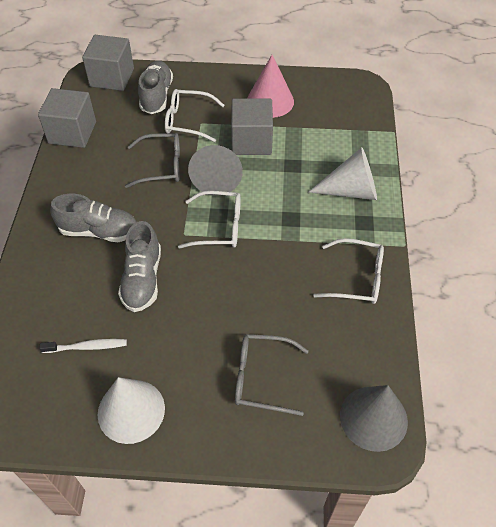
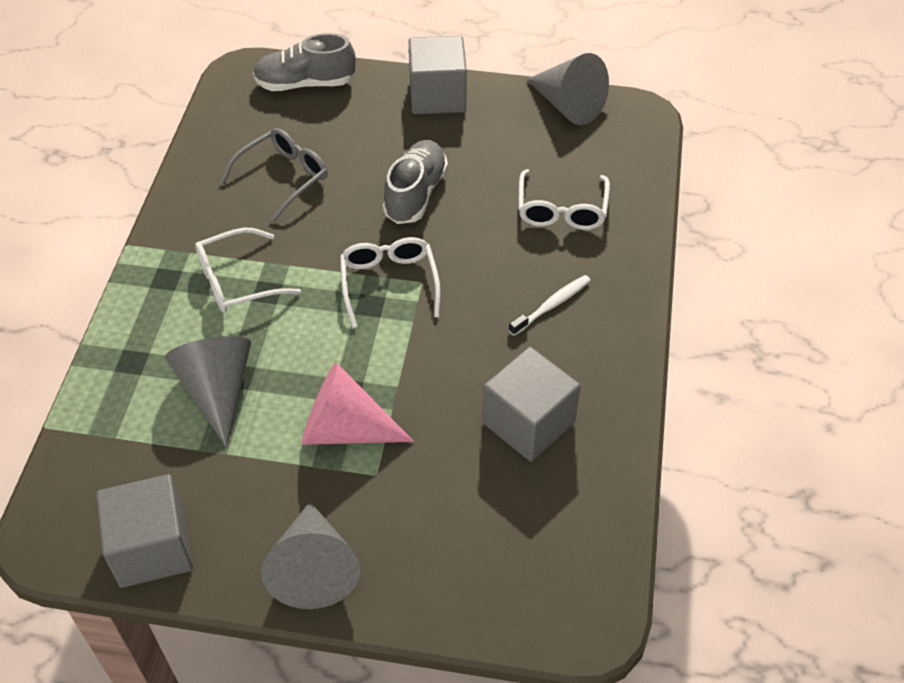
grey cone: 2 -> 3
grey glasses: 2 -> 1
grey shoe: 3 -> 2
white cone: 2 -> 0

